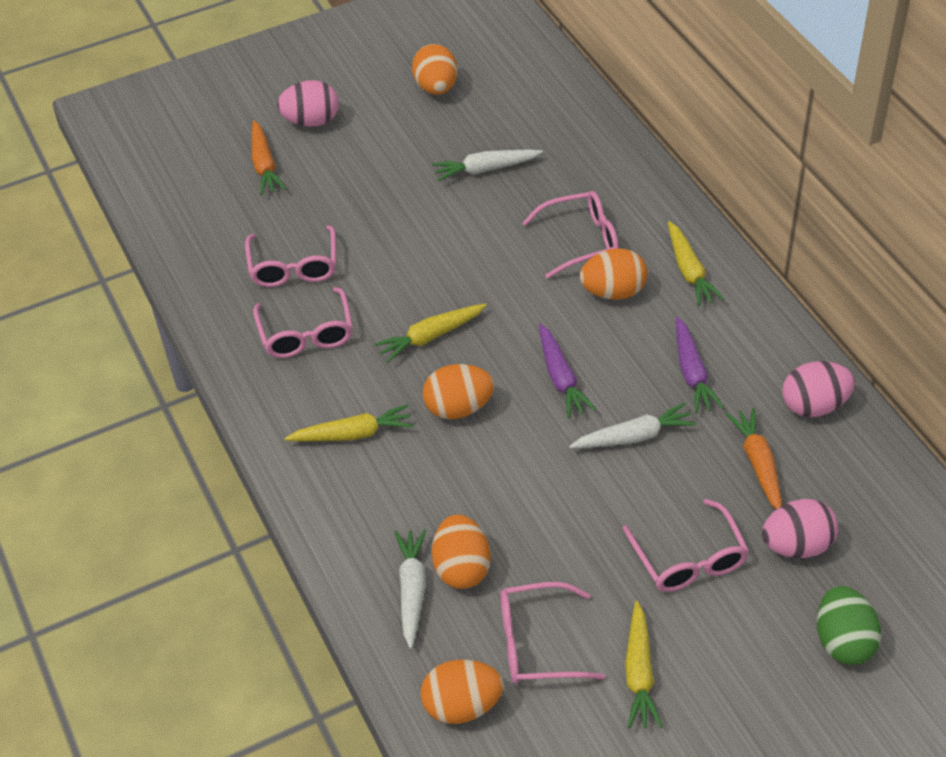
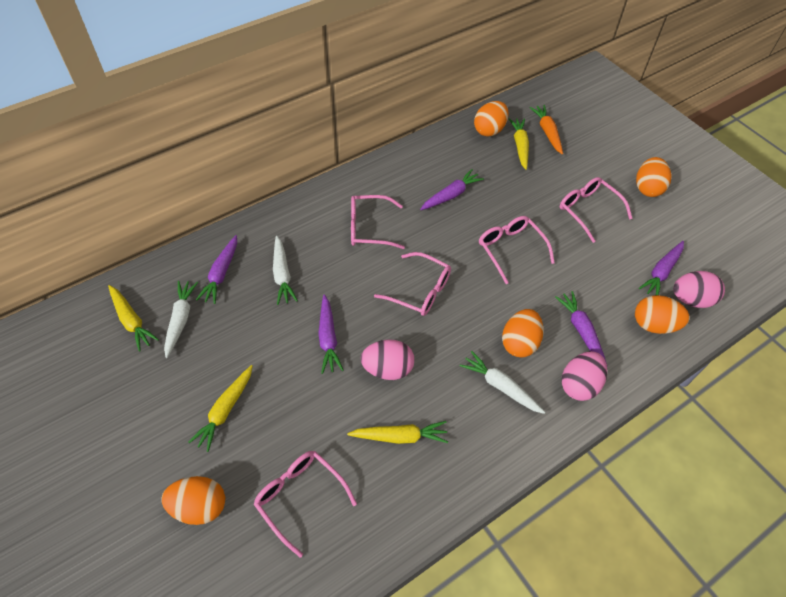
green egg: 1 -> 0
orange carrot: 2 -> 1
purple carrot: 2 -> 5

